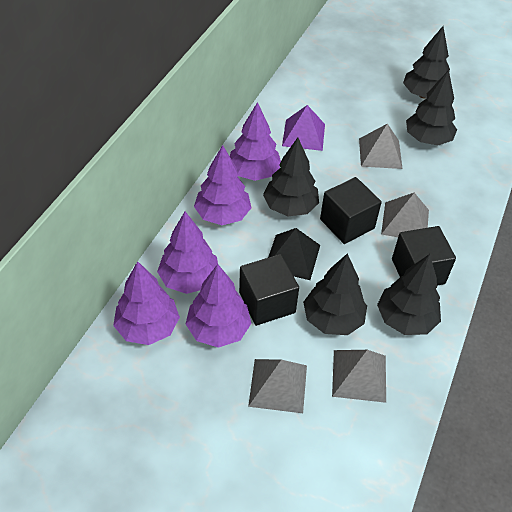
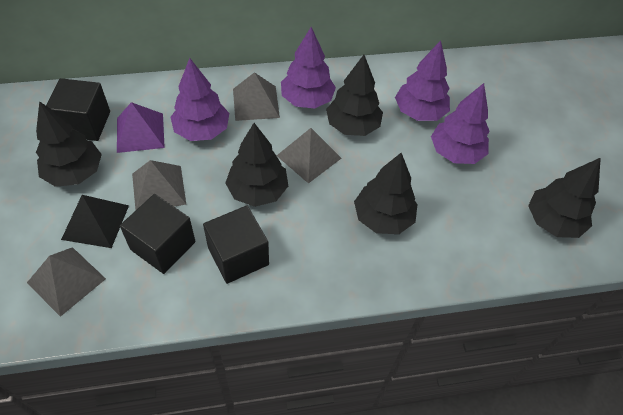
purple tree: 5 -> 4

